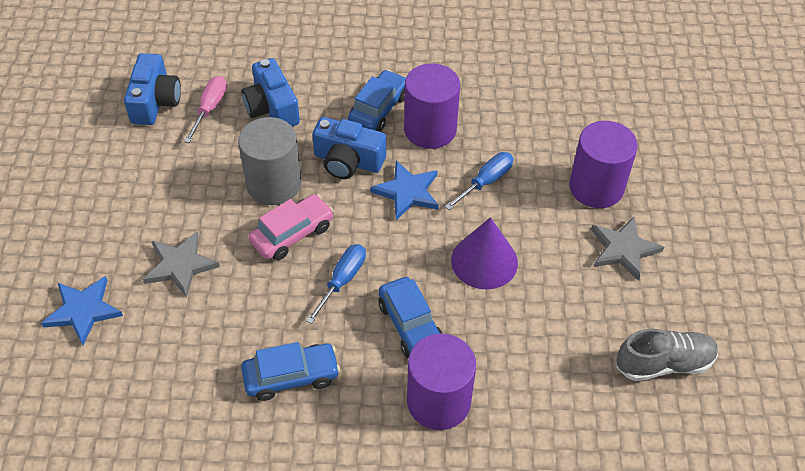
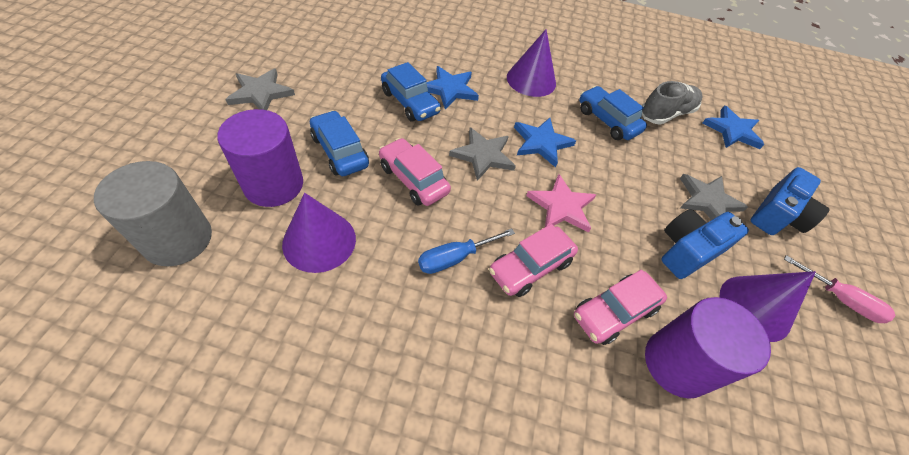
blue camera: 3 -> 2
blue screwdriver: 2 -> 1
blue star: 2 -> 3
grey star: 2 -> 3
pink car: 1 -> 3
pink star: 0 -> 1
purple cone: 1 -> 3
purple cylinder: 3 -> 2

